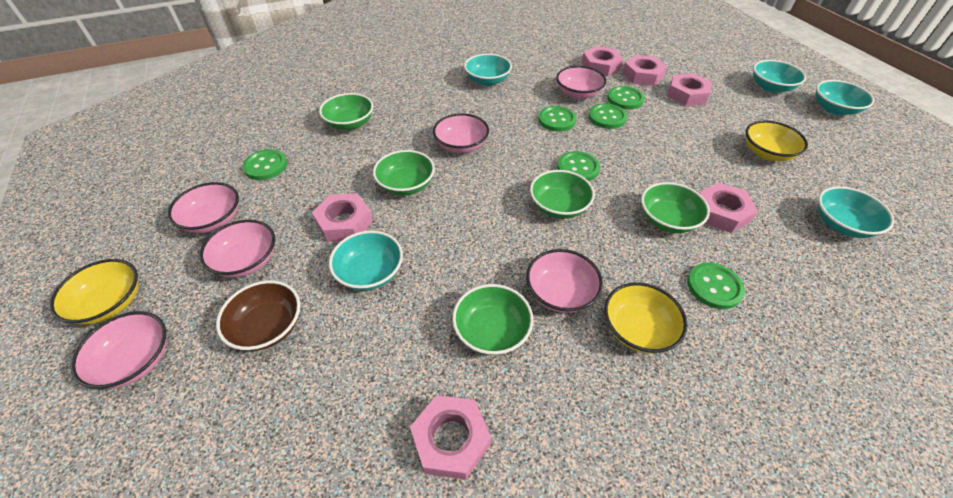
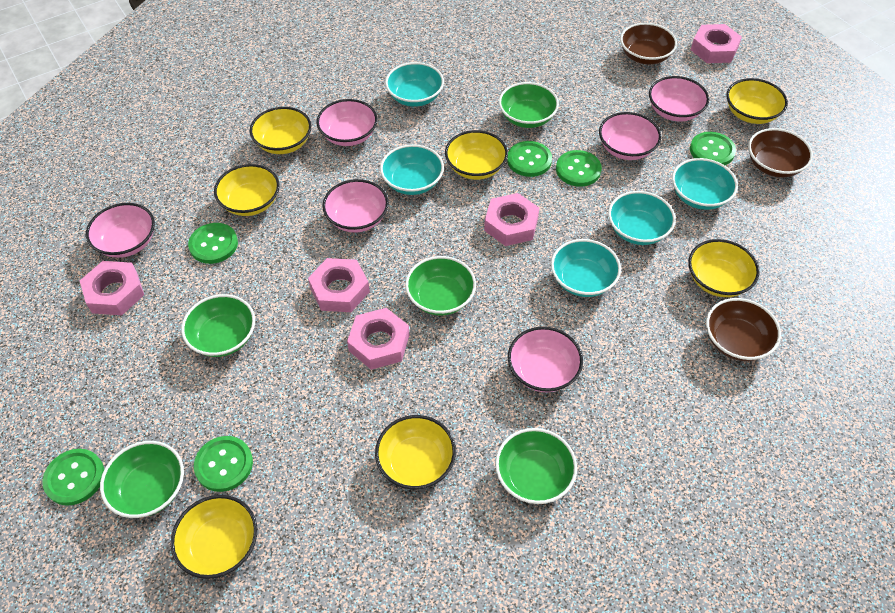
brown bowl: 1 -> 3
pink nut: 6 -> 5
yellow bowl: 3 -> 7

